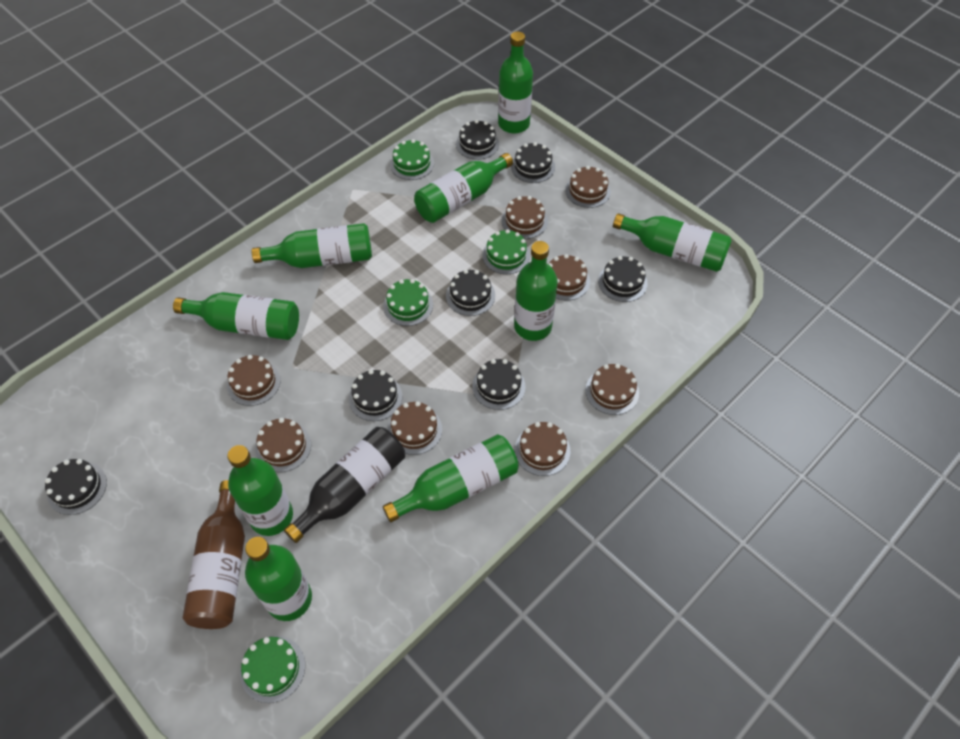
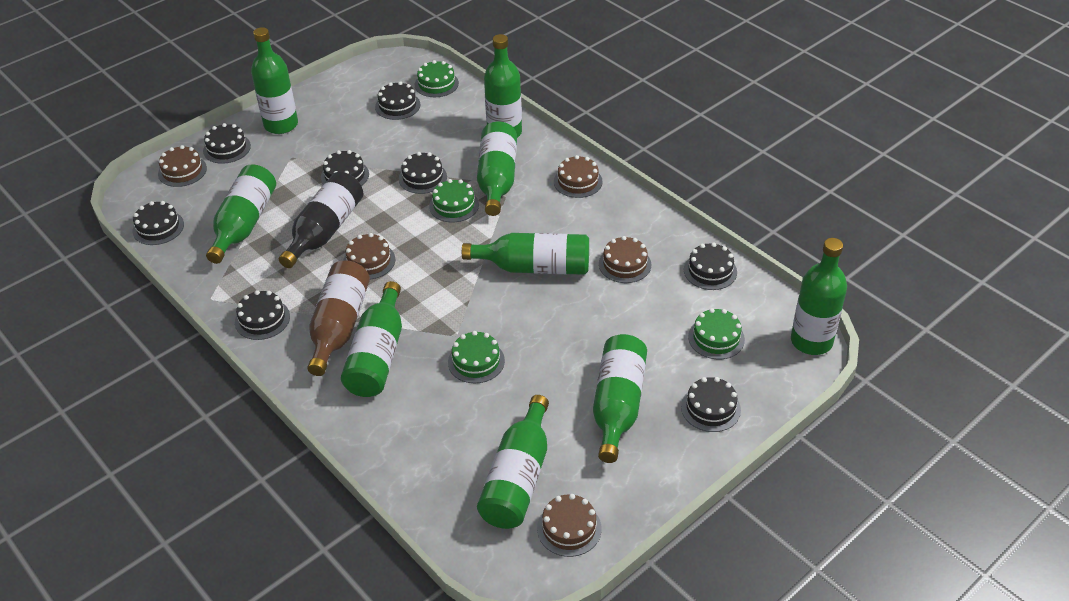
black cake: 7 -> 8
brown cake: 8 -> 5

